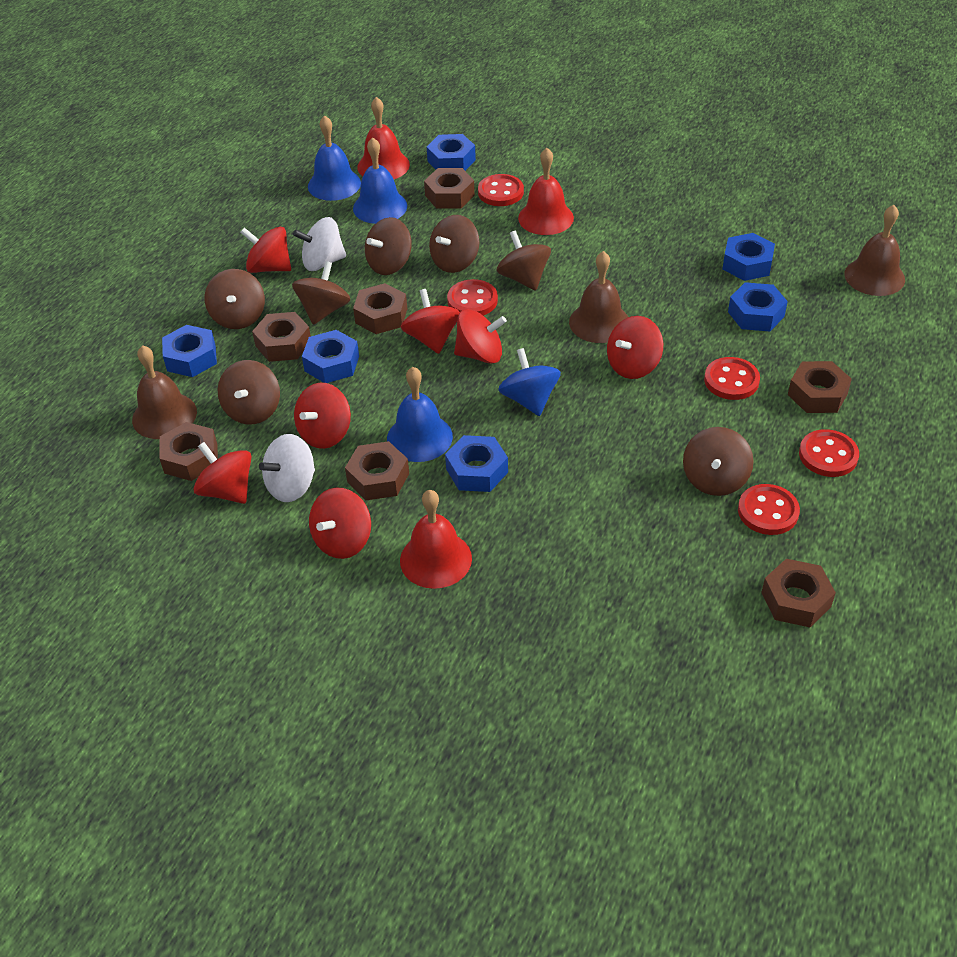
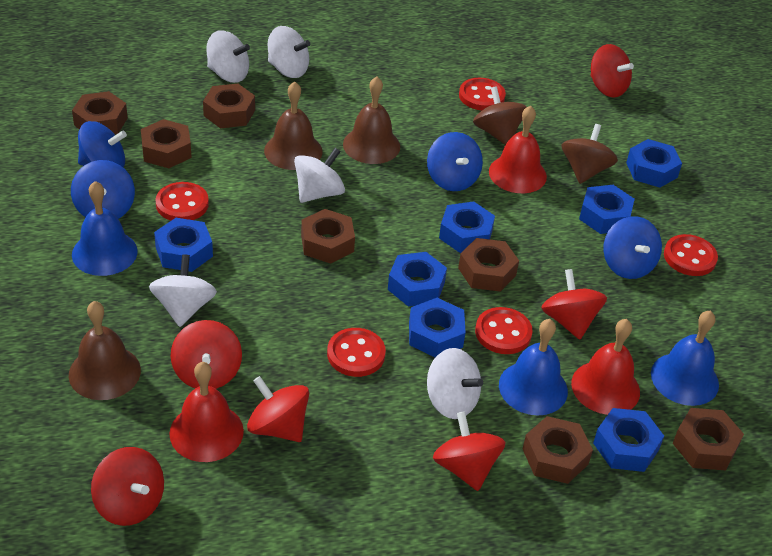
blue nut: 6 -> 7
blue spinning top: 1 -> 4
brown spinning top: 7 -> 2
red spinning top: 7 -> 6
white spinning top: 2 -> 5

